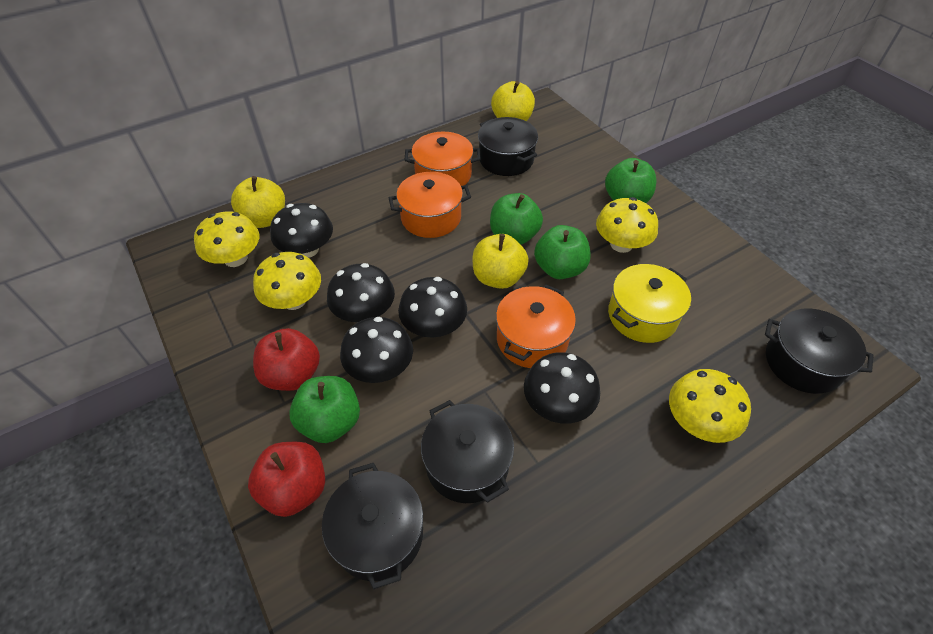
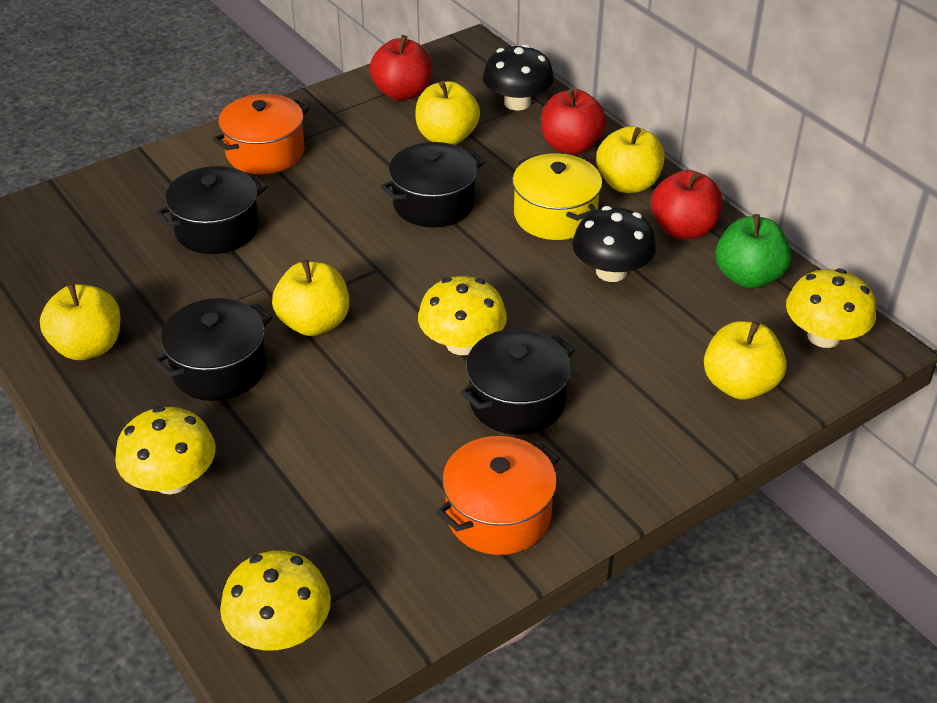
black mushroom: 5 -> 2
green apple: 4 -> 1
orange pot: 3 -> 2
red apple: 2 -> 3
yellow apple: 3 -> 5

